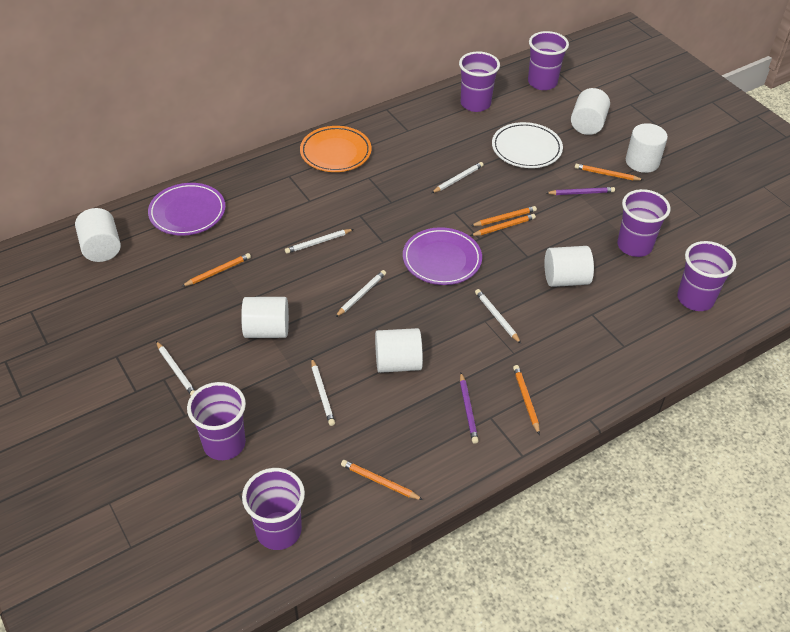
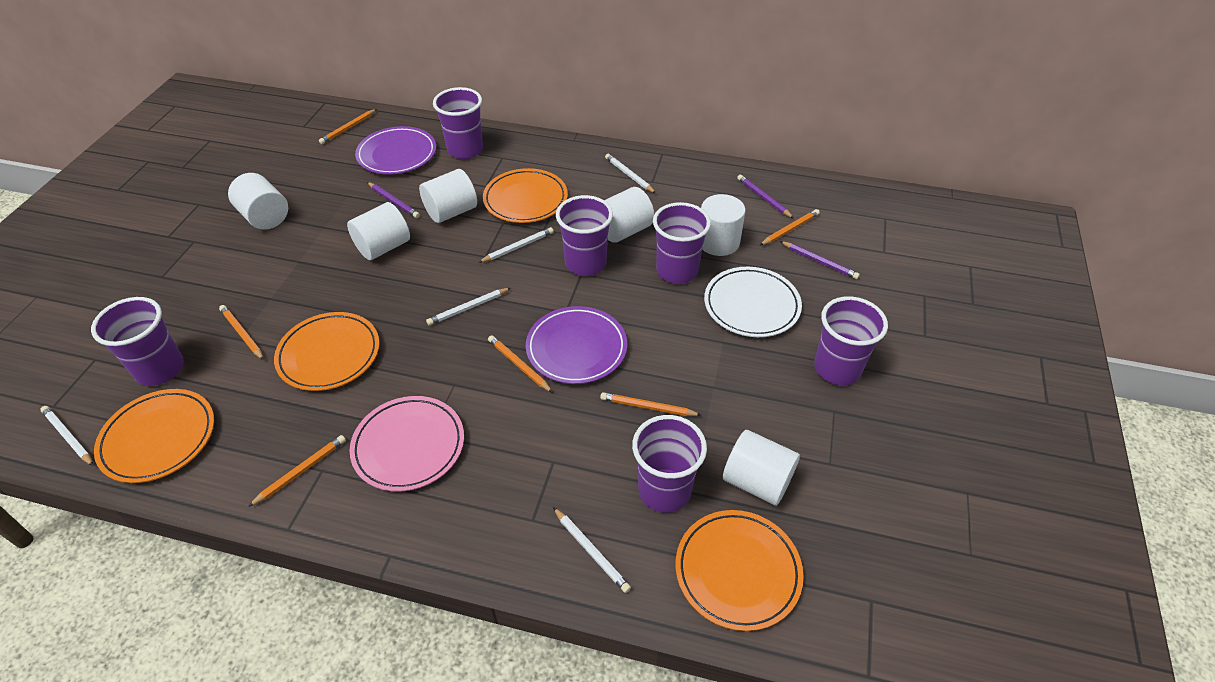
orange plate: 1 -> 4
pink plate: 0 -> 1
purple pencil: 2 -> 3
white pencil: 6 -> 5

